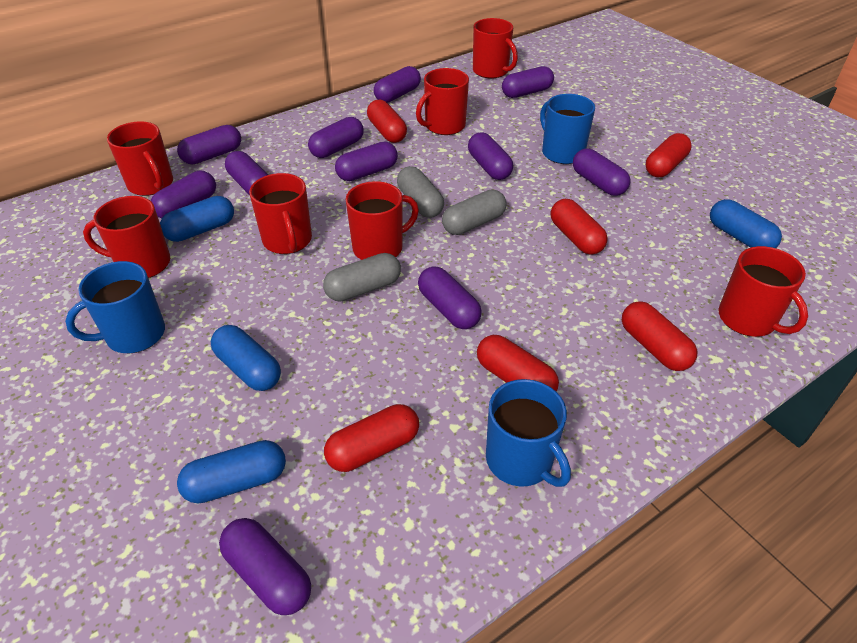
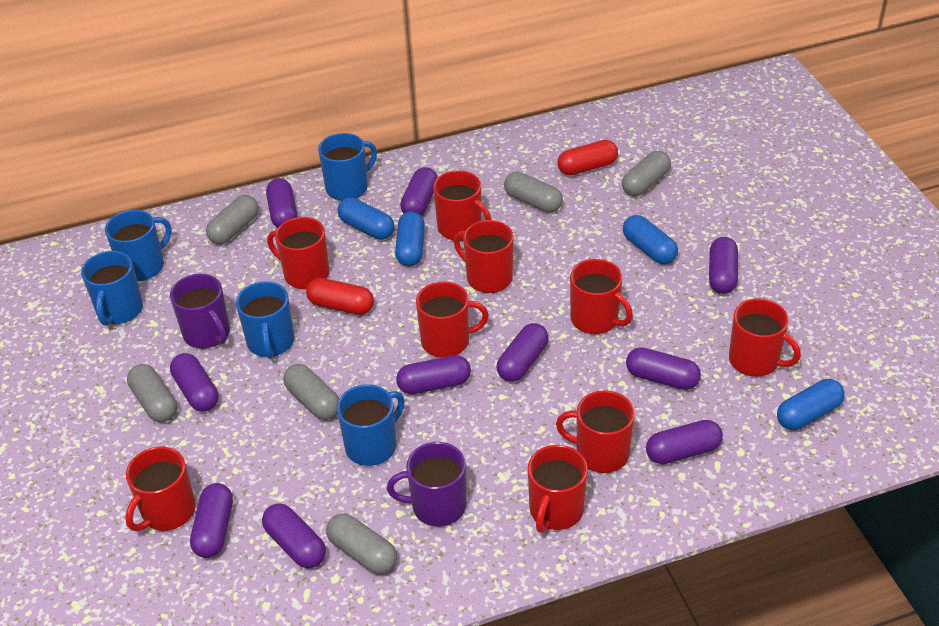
blue mug: 3 -> 5
grey capsule: 3 -> 6
purple capsule: 11 -> 10
purple mug: 0 -> 2
red capsule: 6 -> 2
red mug: 7 -> 9

